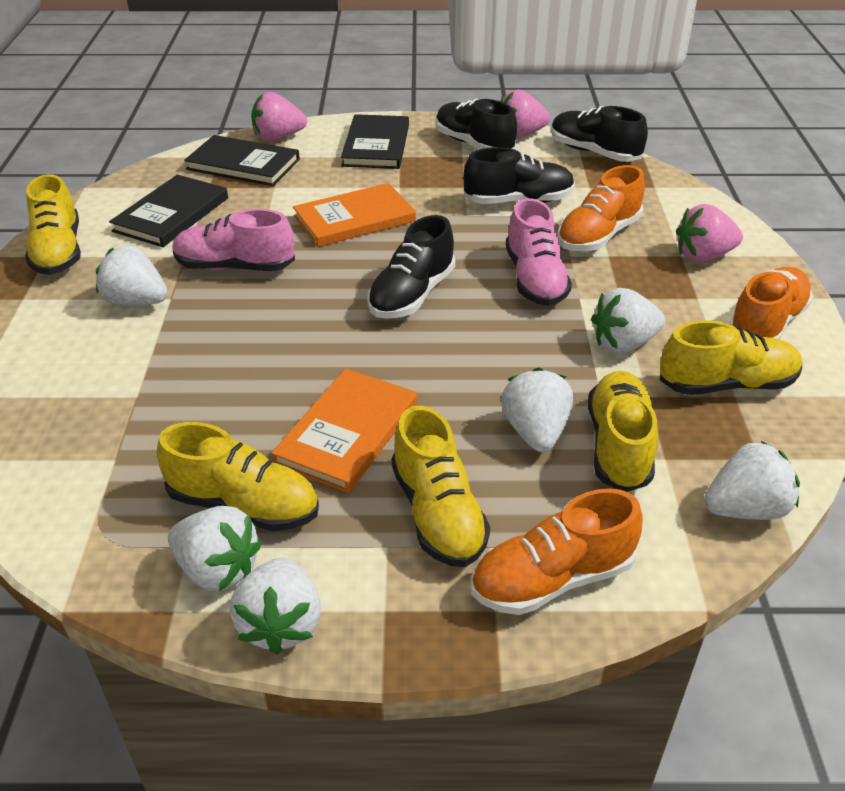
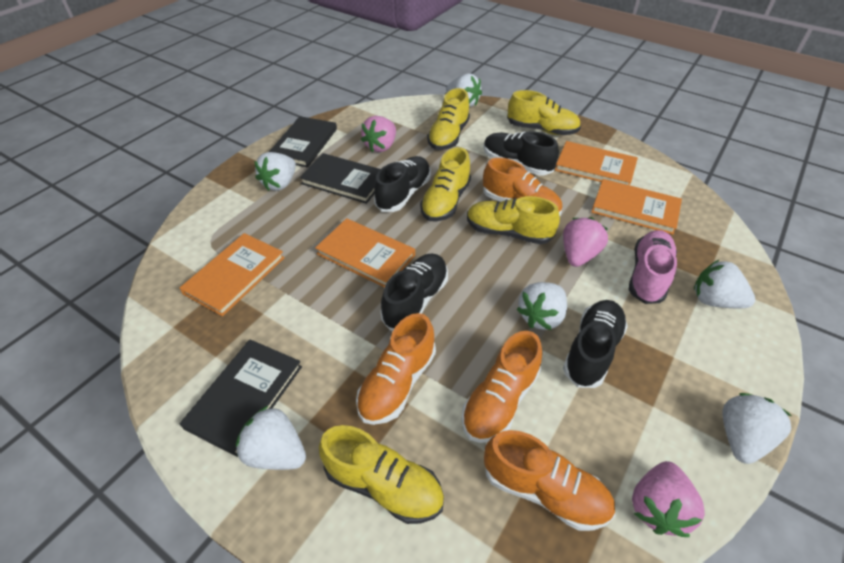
orange book: 2 -> 4
orange shoe: 3 -> 4
pink shoe: 2 -> 1

